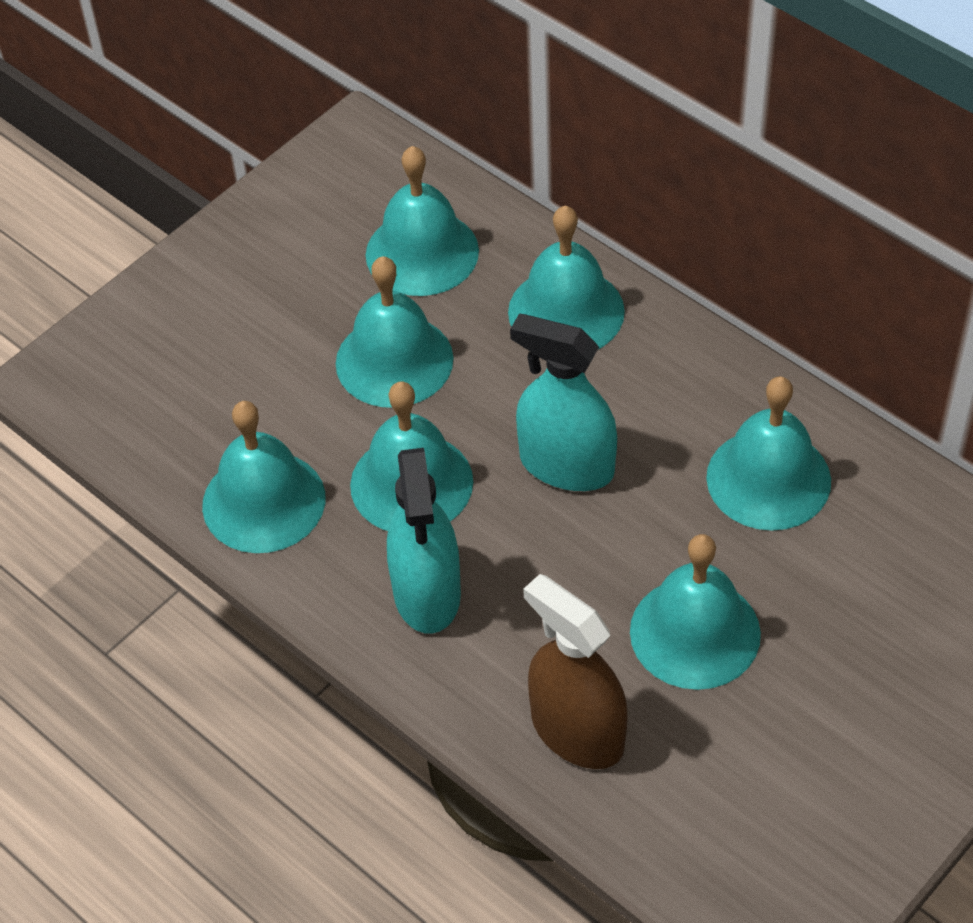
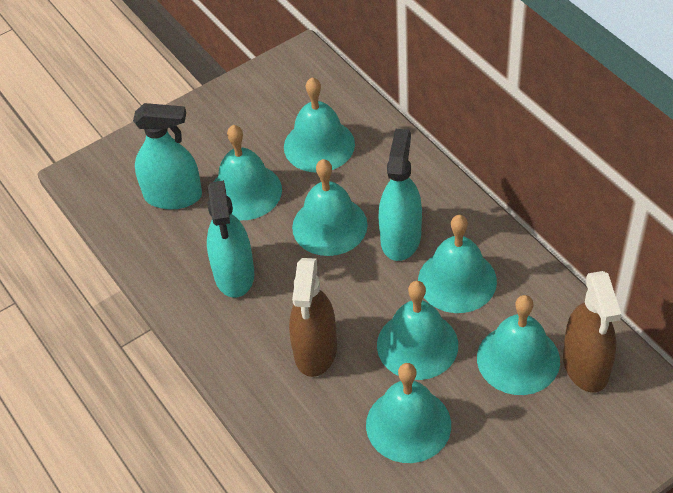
brown spray bottle: 1 -> 2
turquoise spray bottle: 2 -> 3

